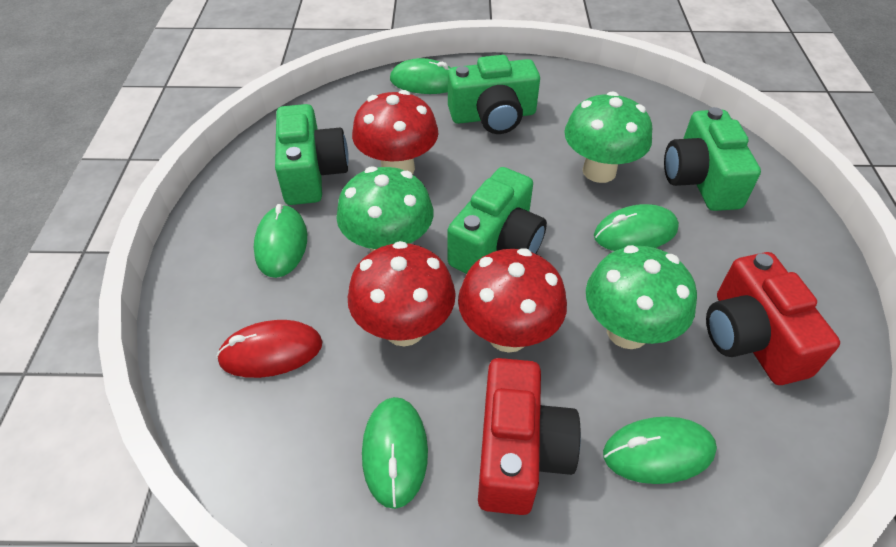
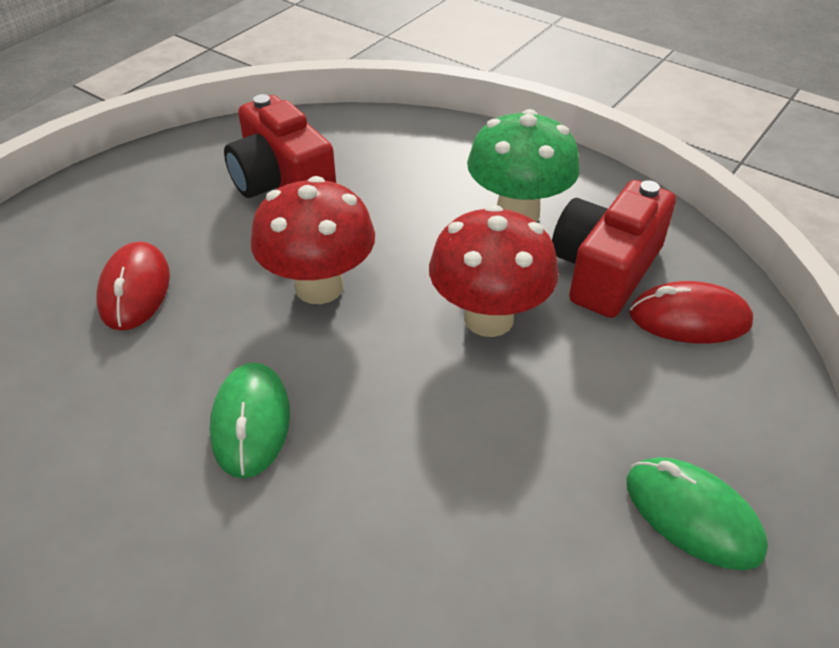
green camera: 4 -> 0
green mouse: 5 -> 2
green mushroom: 3 -> 1
red mouse: 1 -> 2
red mushroom: 3 -> 2

